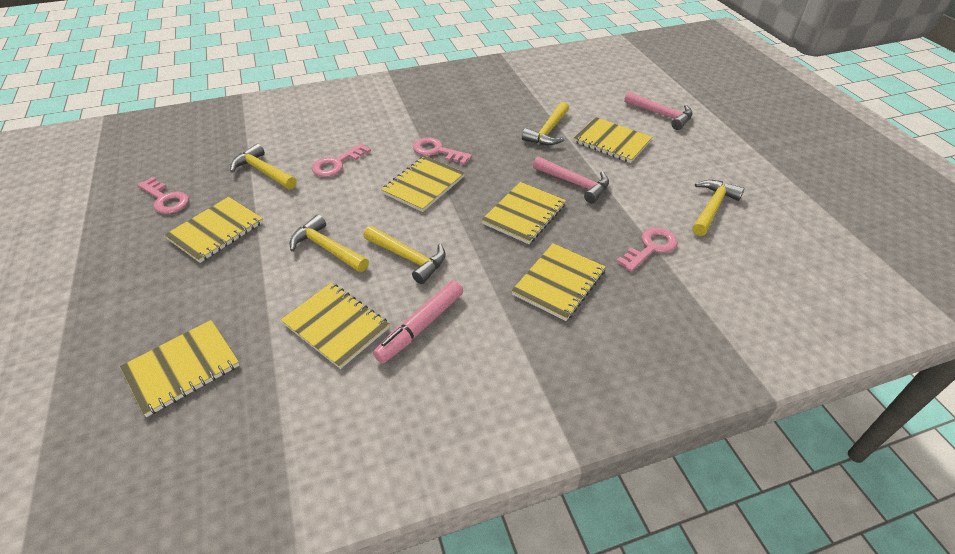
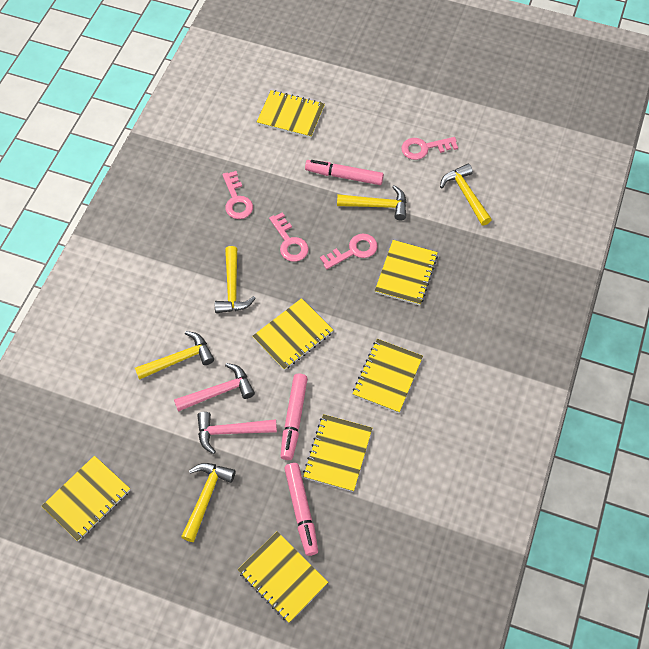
pink marker: 1 -> 3

